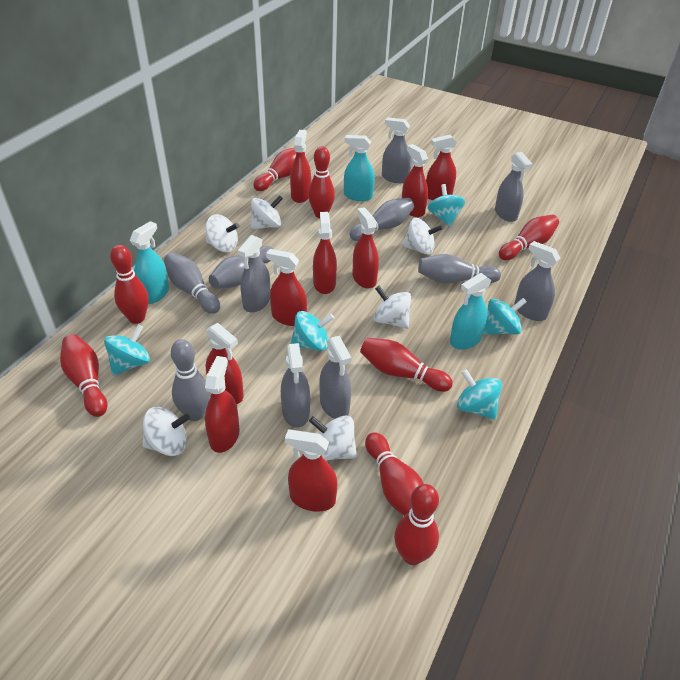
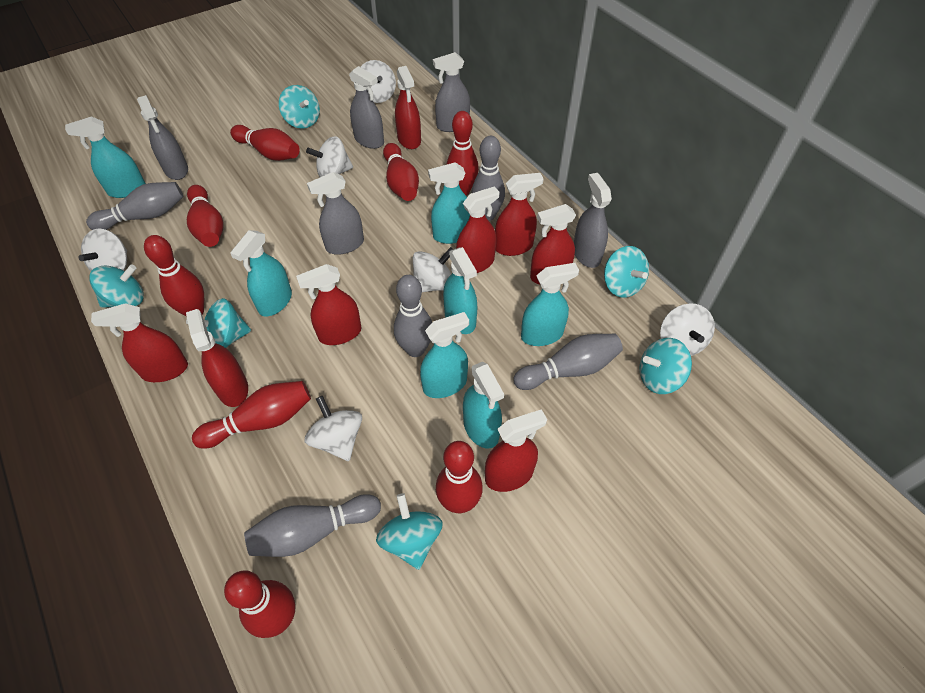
grey spray bottle: 6 -> 5
red spray bottle: 9 -> 8
turquoise spinning top: 5 -> 6
turquoise spray bottle: 3 -> 7

